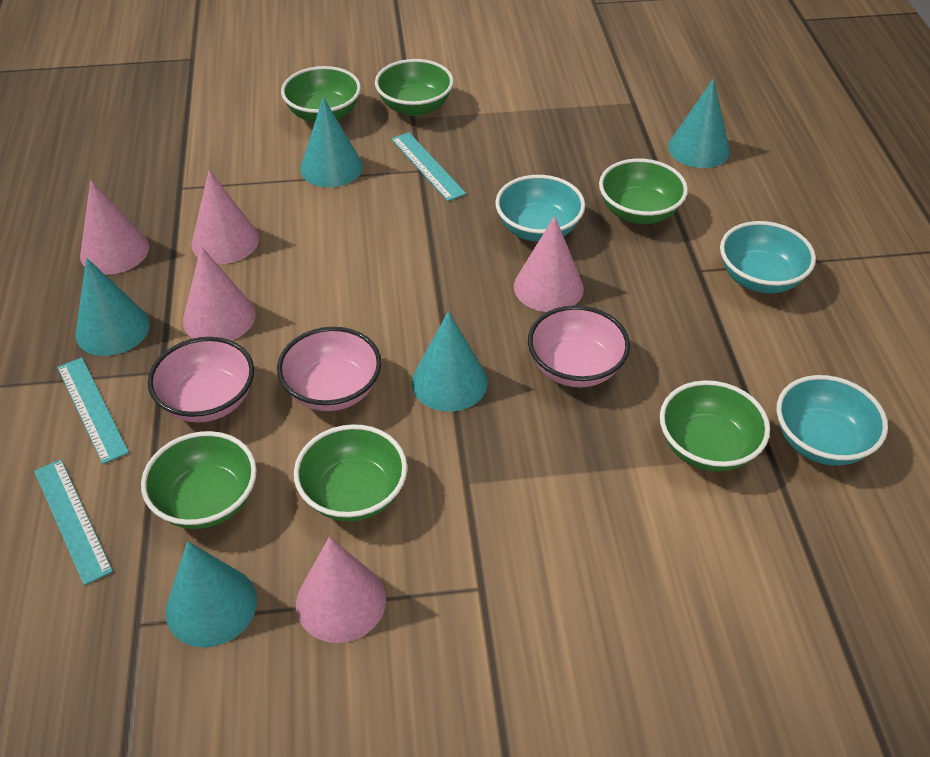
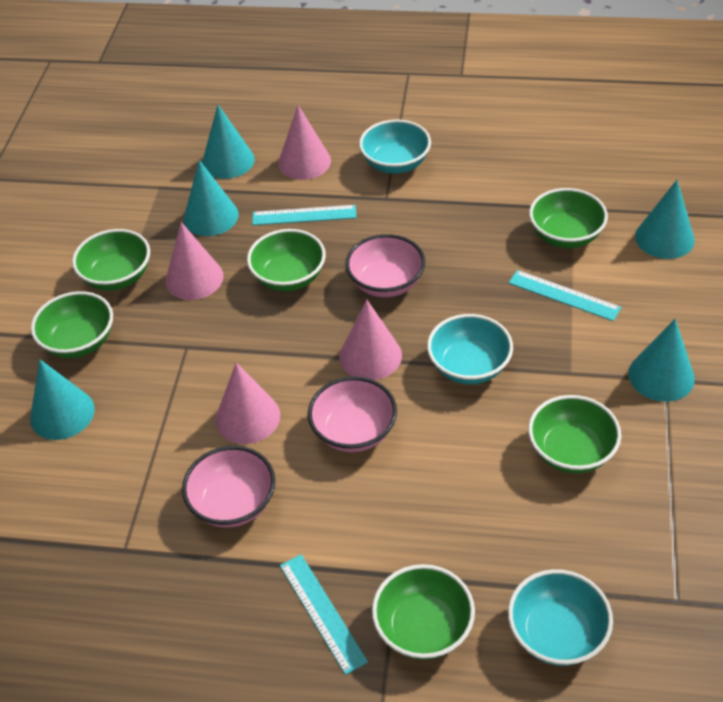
pink cone: 5 -> 4

